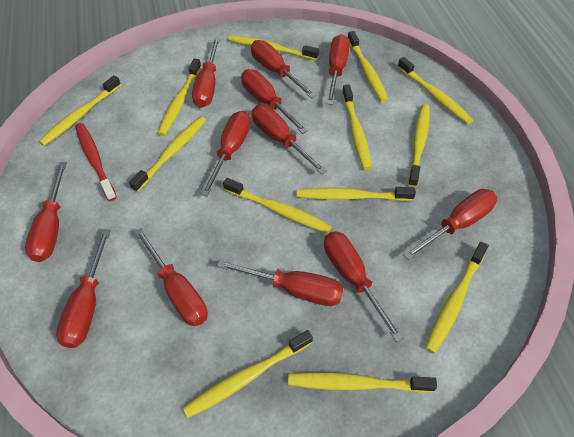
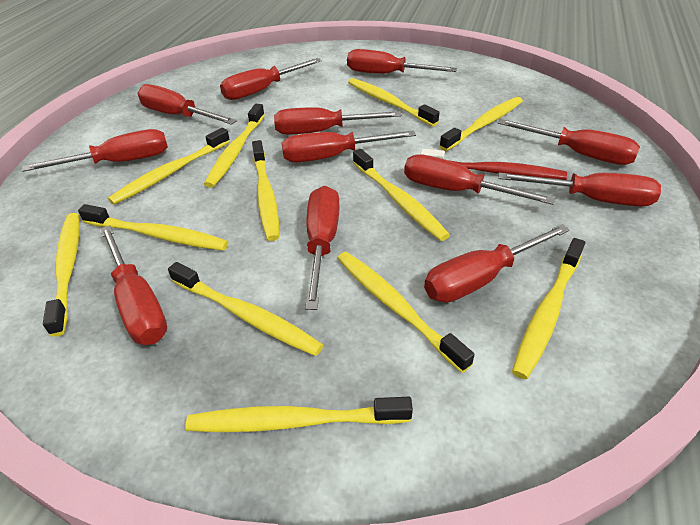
yellow toothbrush: 13 -> 12

